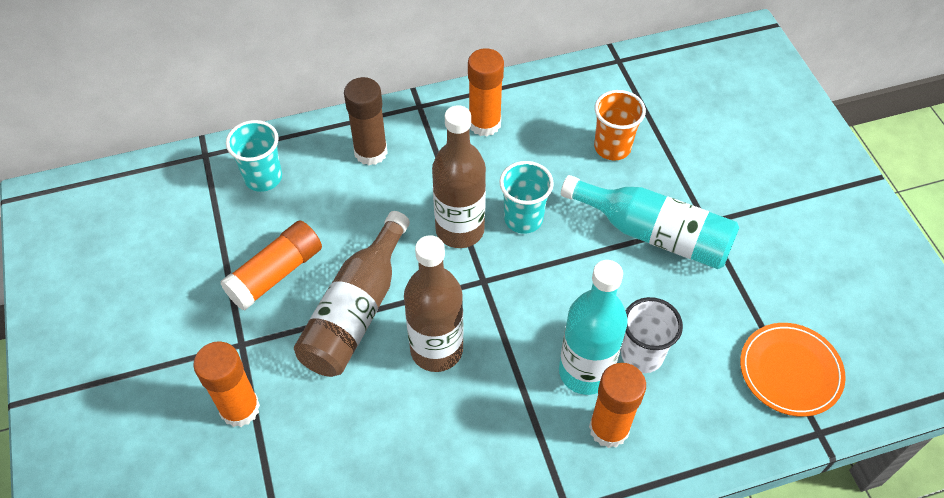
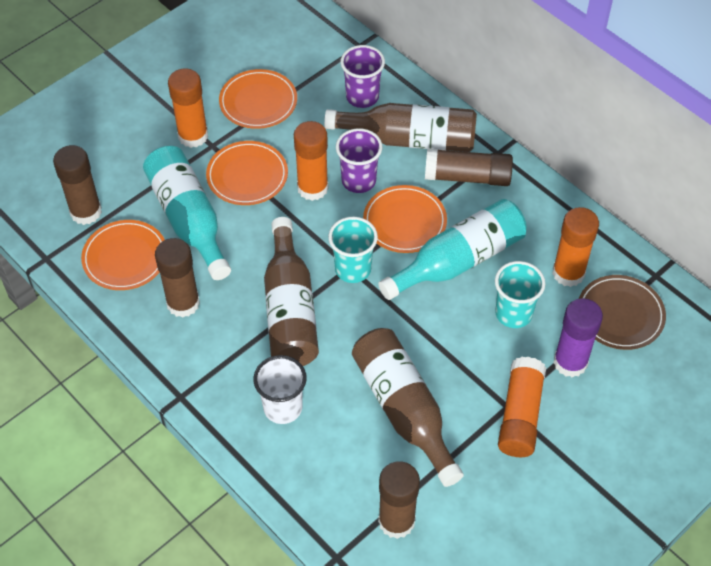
brown glue stick: 1 -> 4
brown plate: 0 -> 1
orange cup: 1 -> 0
orange plate: 1 -> 4
purple cup: 0 -> 2
purple glue stick: 0 -> 1

